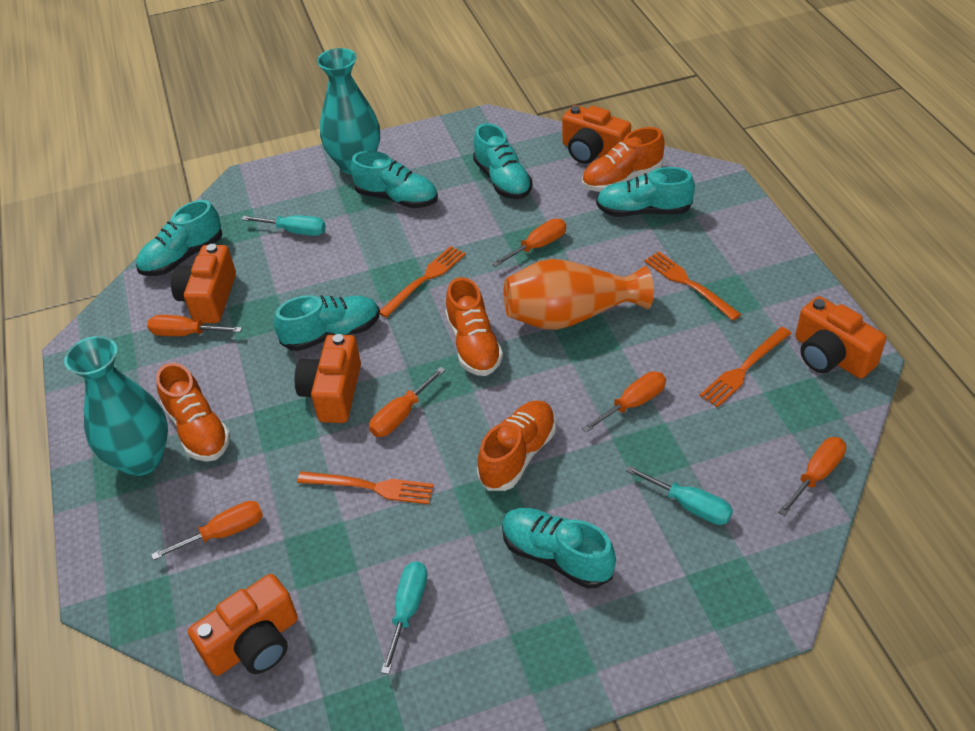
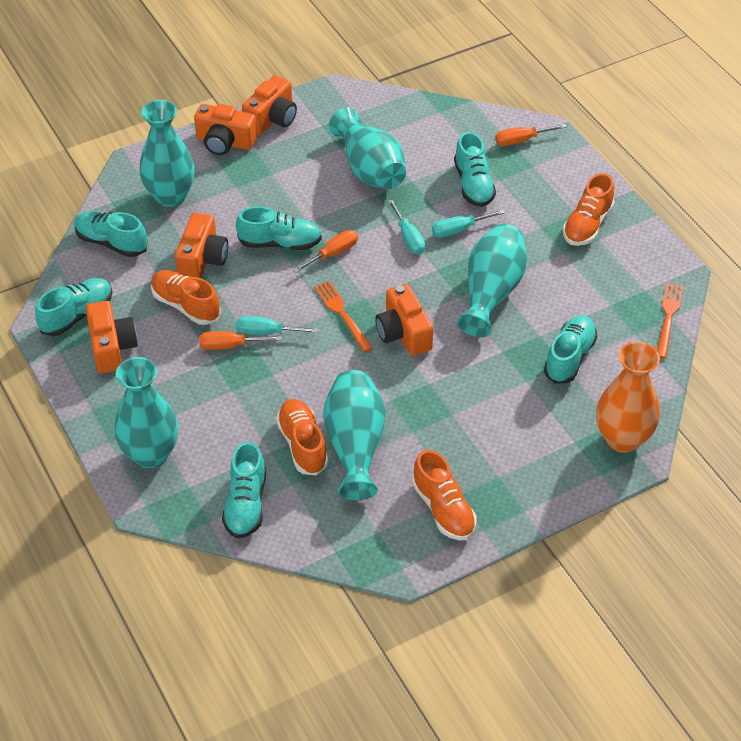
orange fork: 4 -> 2
orange screwdriver: 6 -> 3
turquoise vase: 2 -> 5

